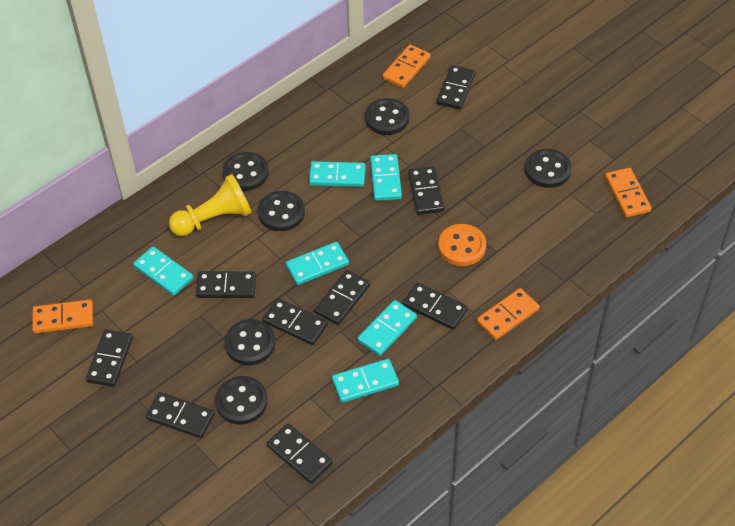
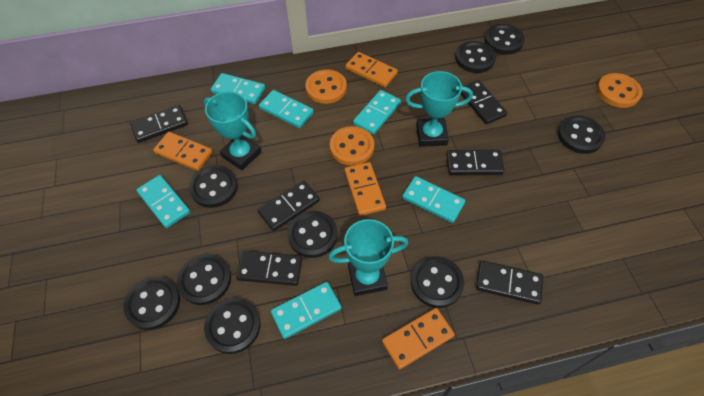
black button: 6 -> 9
black domino: 9 -> 6
orange button: 1 -> 3
turquoise trophy: 0 -> 3
yellow pawn: 1 -> 0

